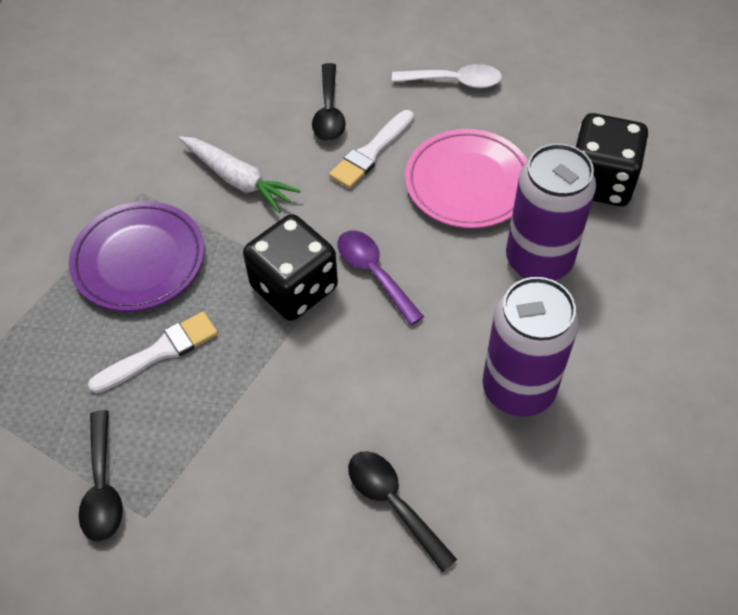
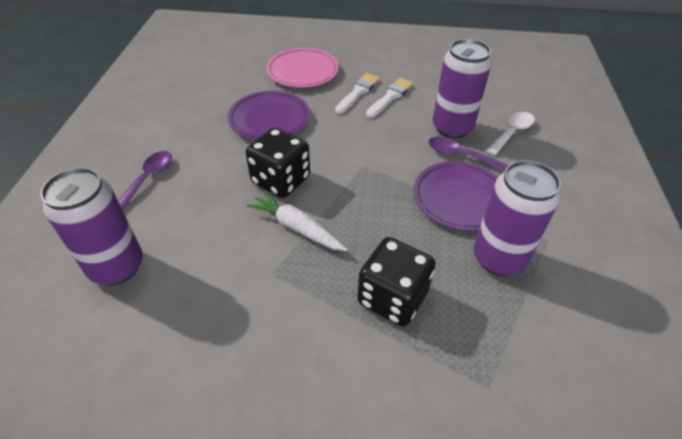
black spoon: 3 -> 0
purple can: 2 -> 3
purple plate: 1 -> 2
purple spoon: 1 -> 2

